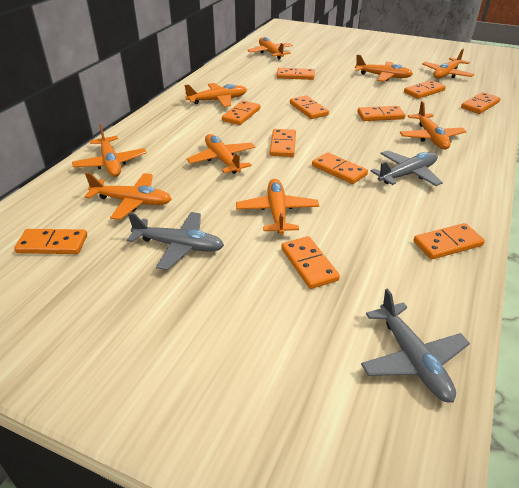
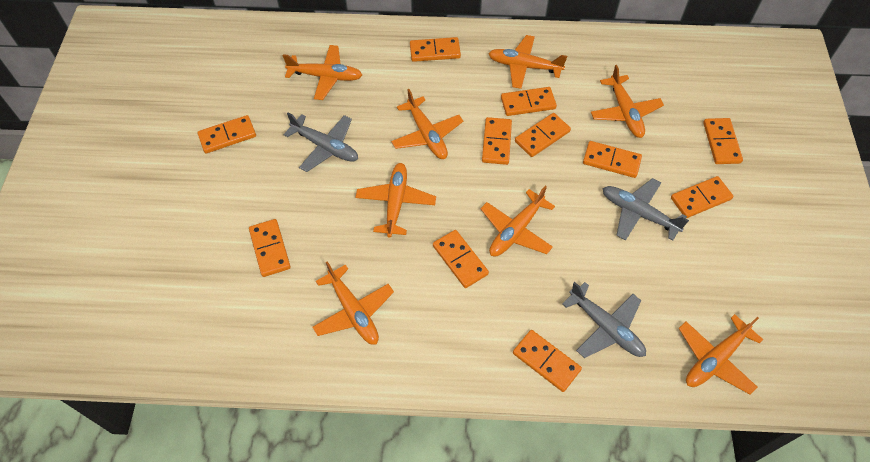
orange plane: 9 -> 8

